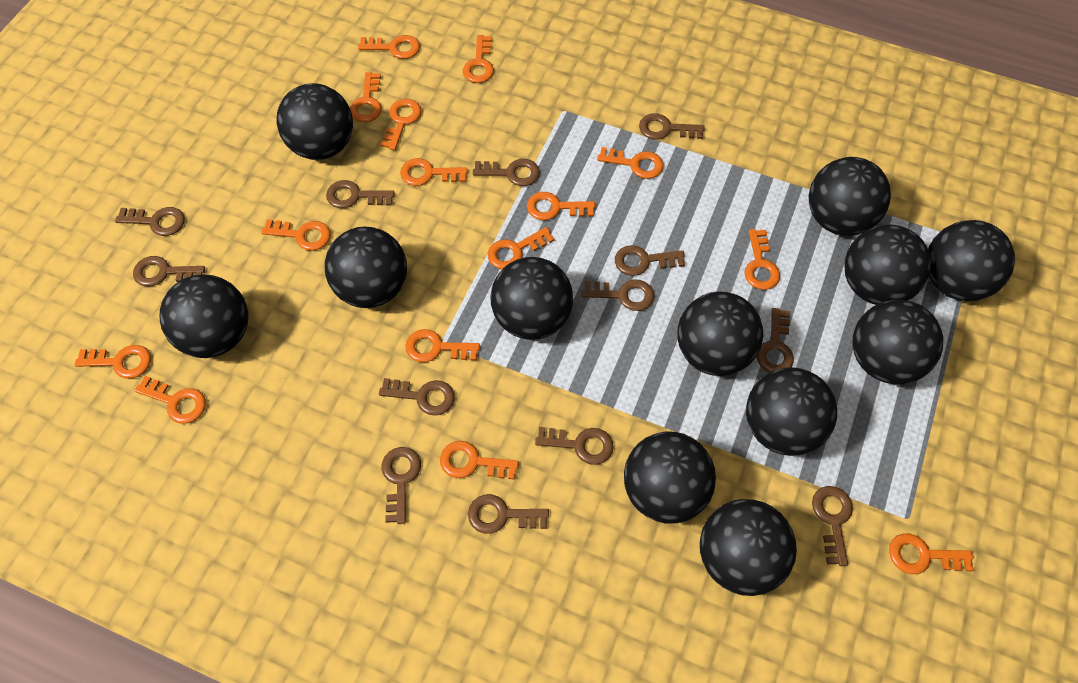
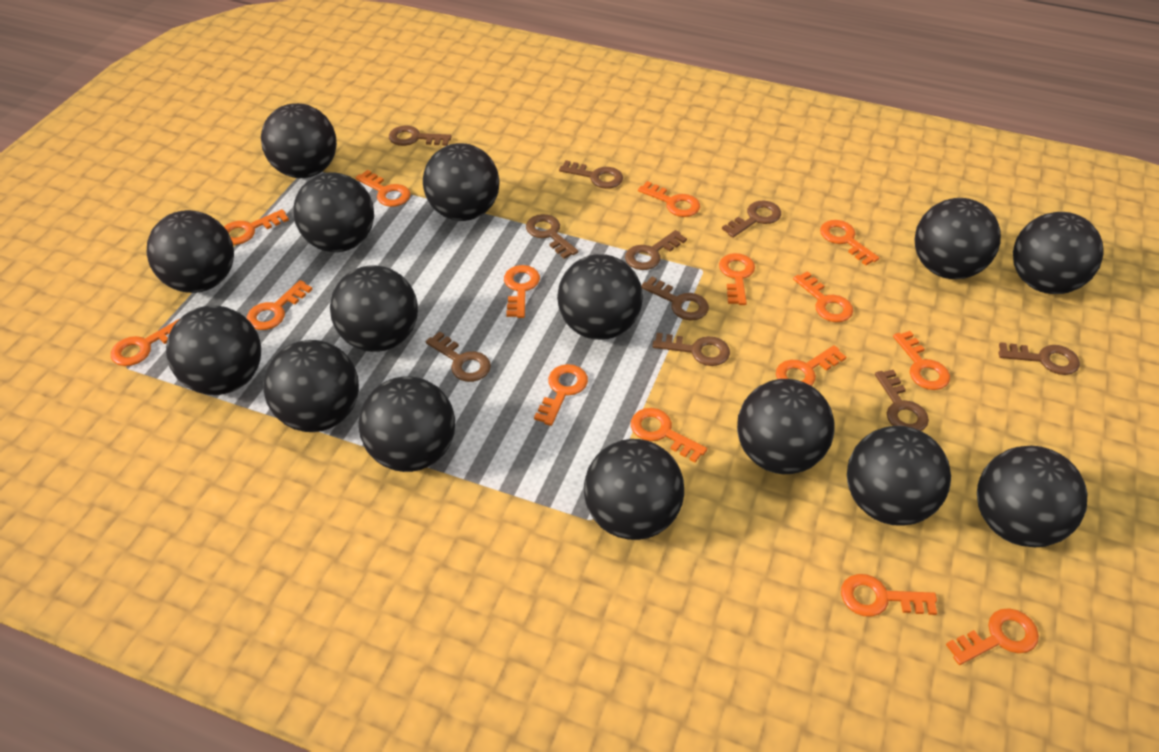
black ball: 12 -> 15
brown key: 13 -> 10

